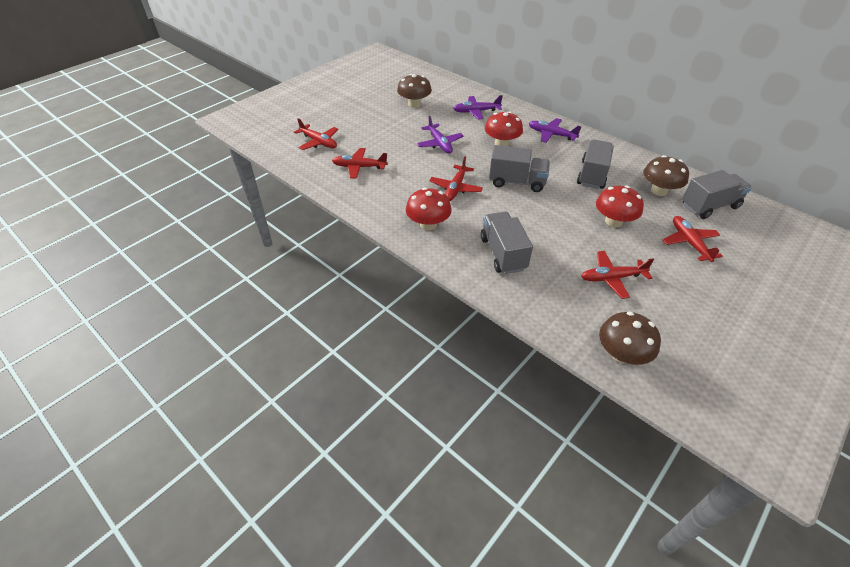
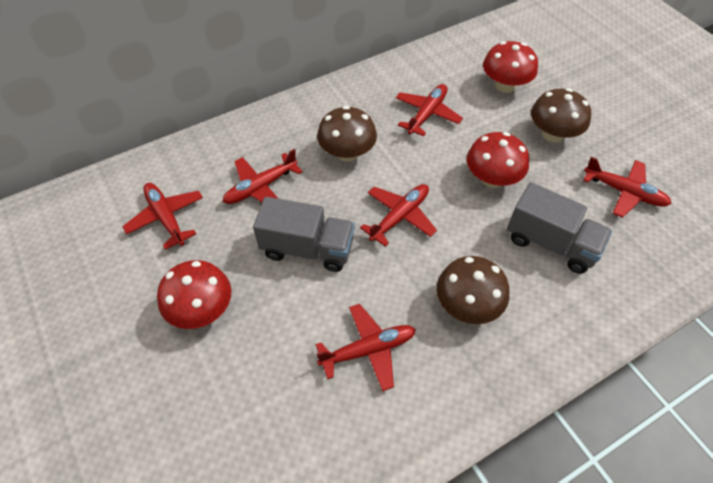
grey truck: 4 -> 2
purple plane: 3 -> 0
red plane: 5 -> 6

